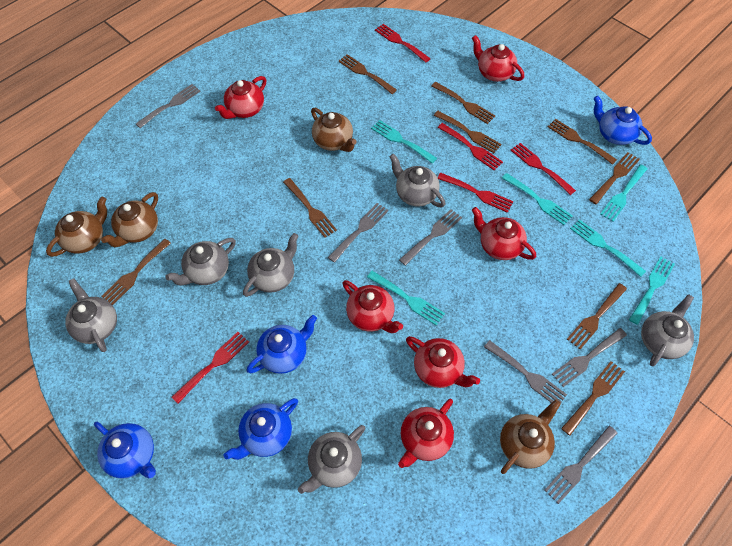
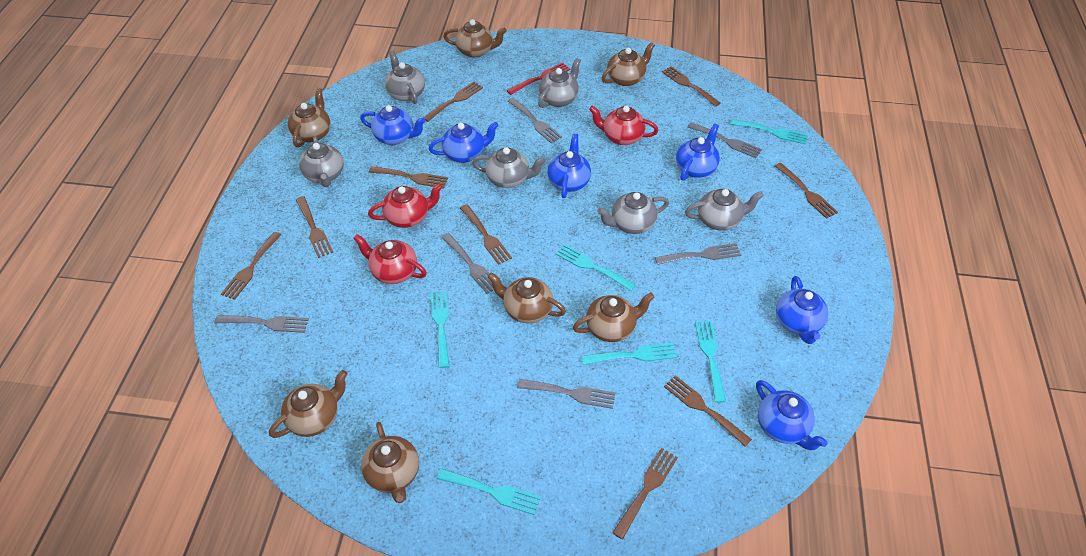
blue teapot: 4 -> 6
brown teapot: 4 -> 7
red fork: 5 -> 1
red teapot: 6 -> 3

